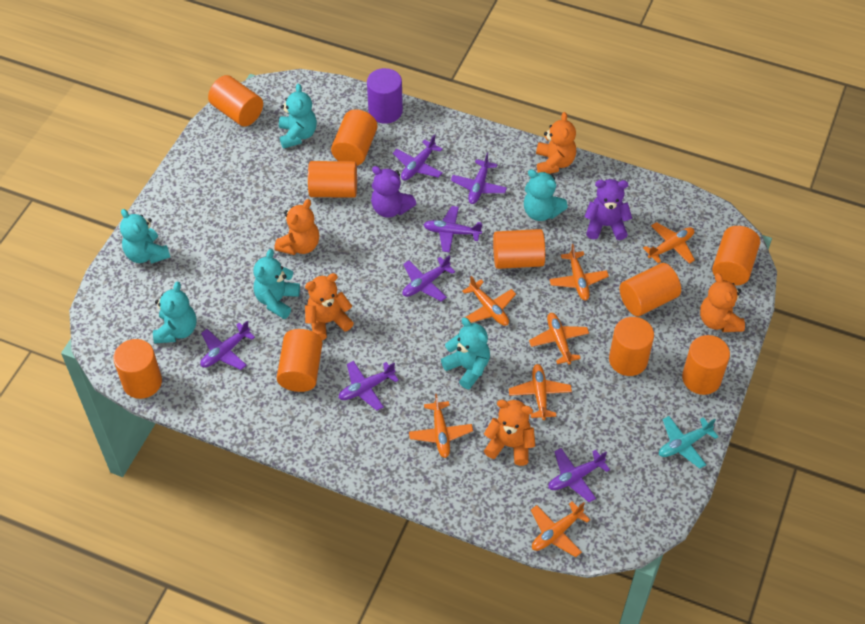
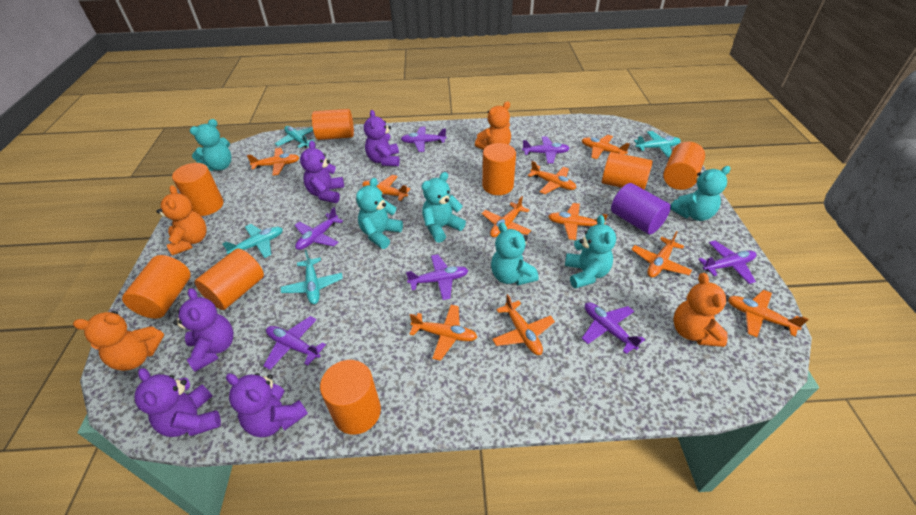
orange cylinder: 10 -> 8
orange plane: 7 -> 10
orange teddy bear: 5 -> 4
purple teddy bear: 2 -> 5
turquoise plane: 1 -> 4

